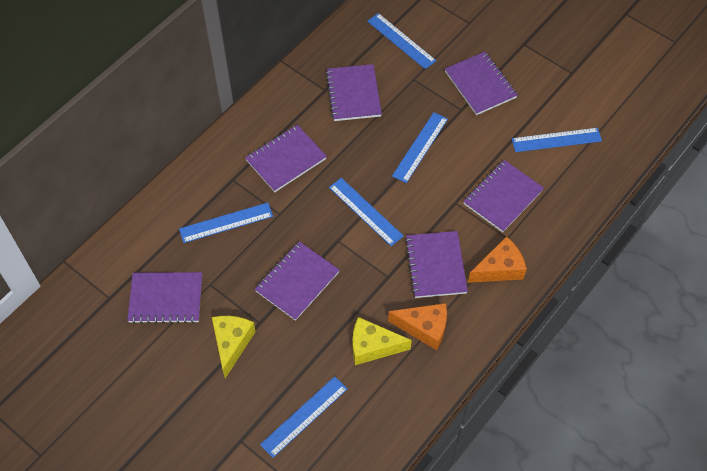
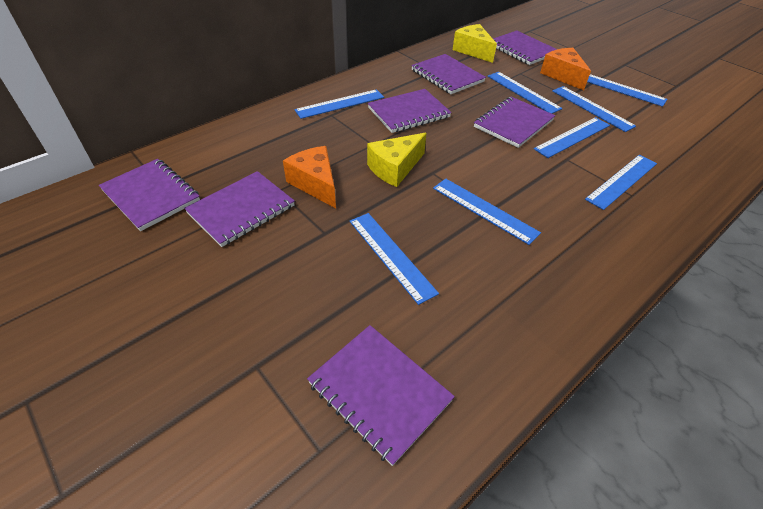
blue ruler: 6 -> 8

